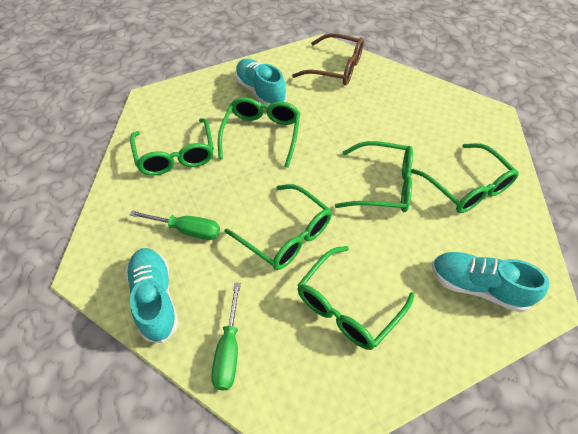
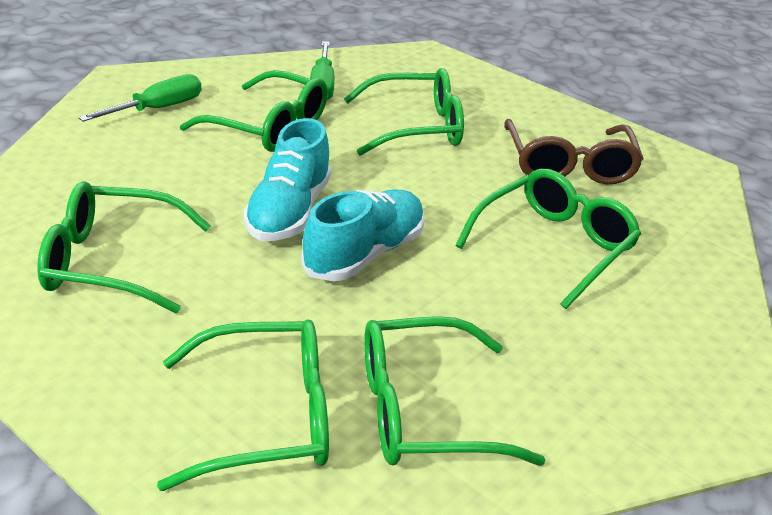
turquoise shoe: 3 -> 2

